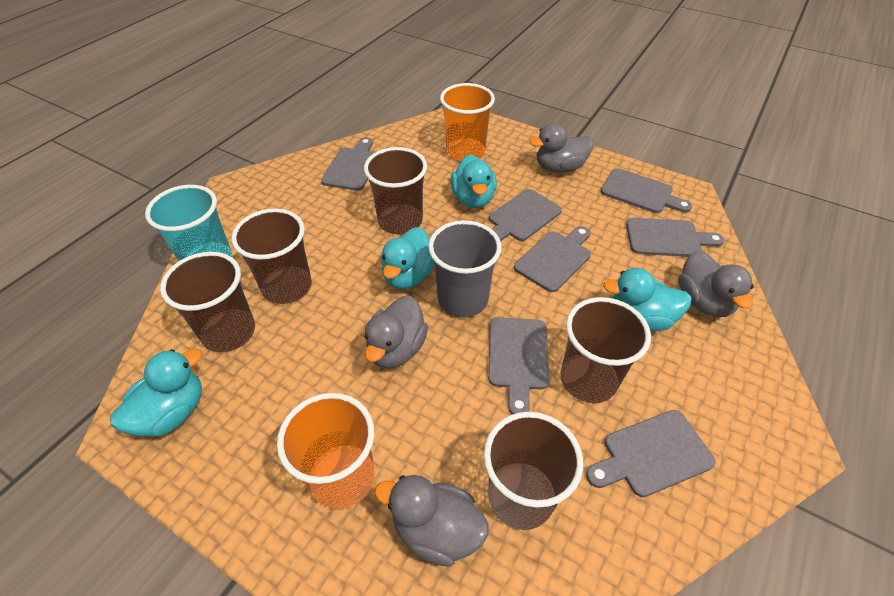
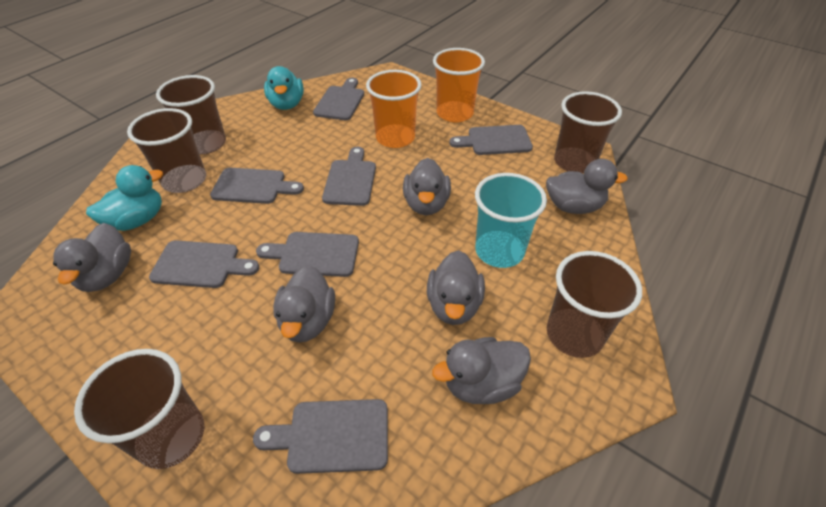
grey cup: 1 -> 0
grey duck: 4 -> 6
turquoise duck: 4 -> 2

